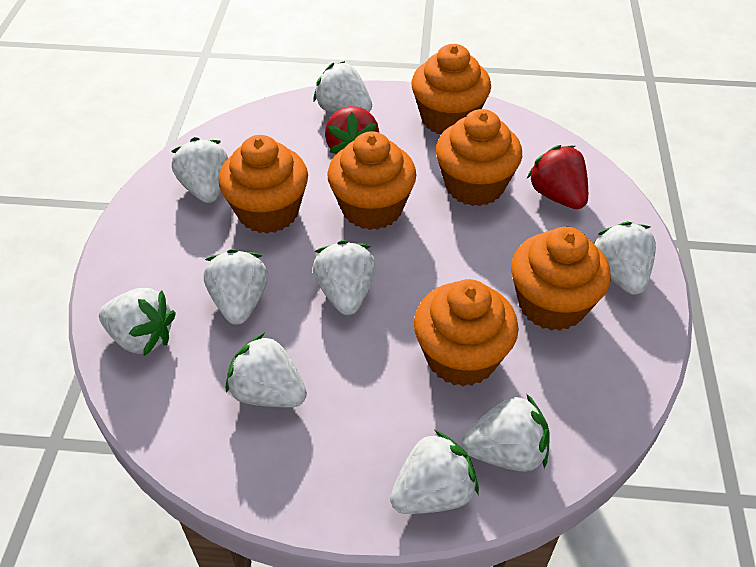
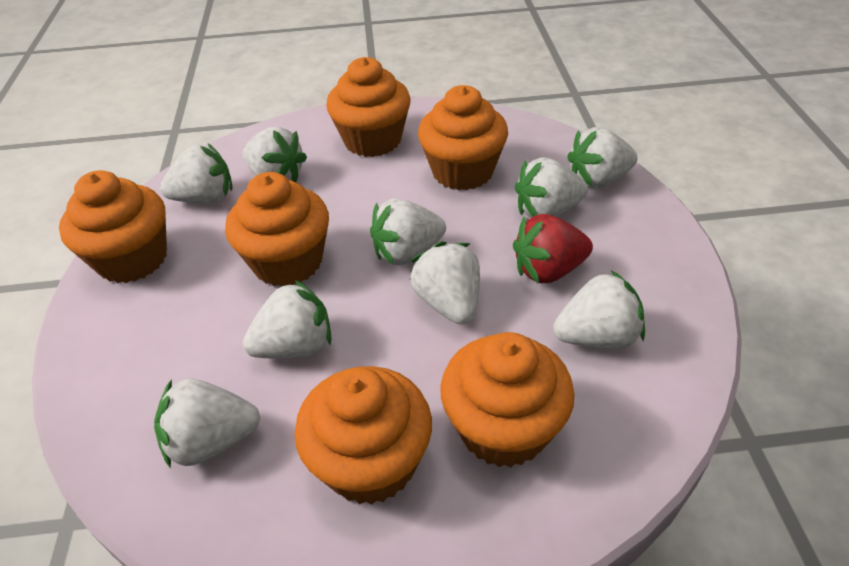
red strawberry: 2 -> 1

